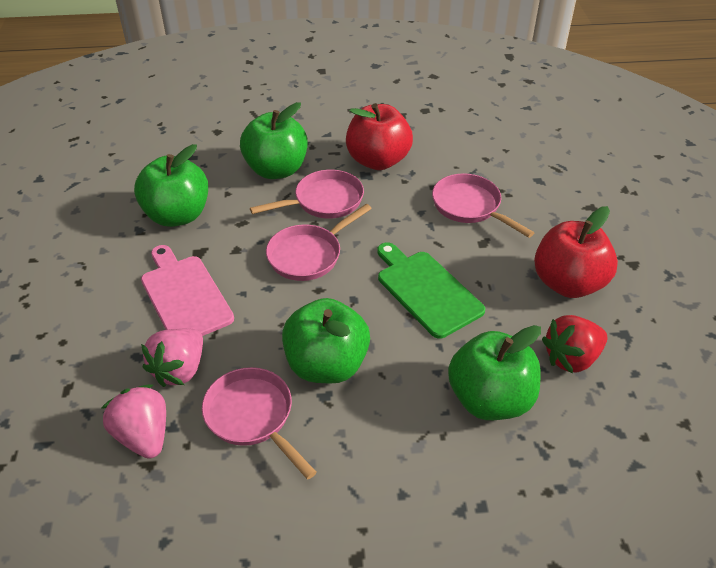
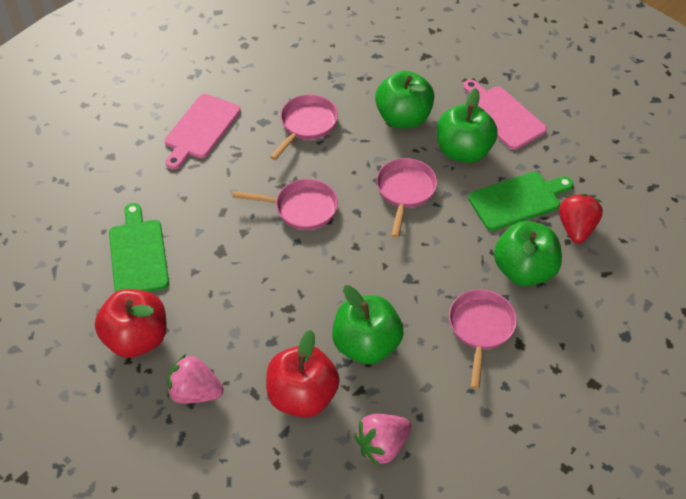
green cutting board: 1 -> 2
pink cutting board: 1 -> 2

